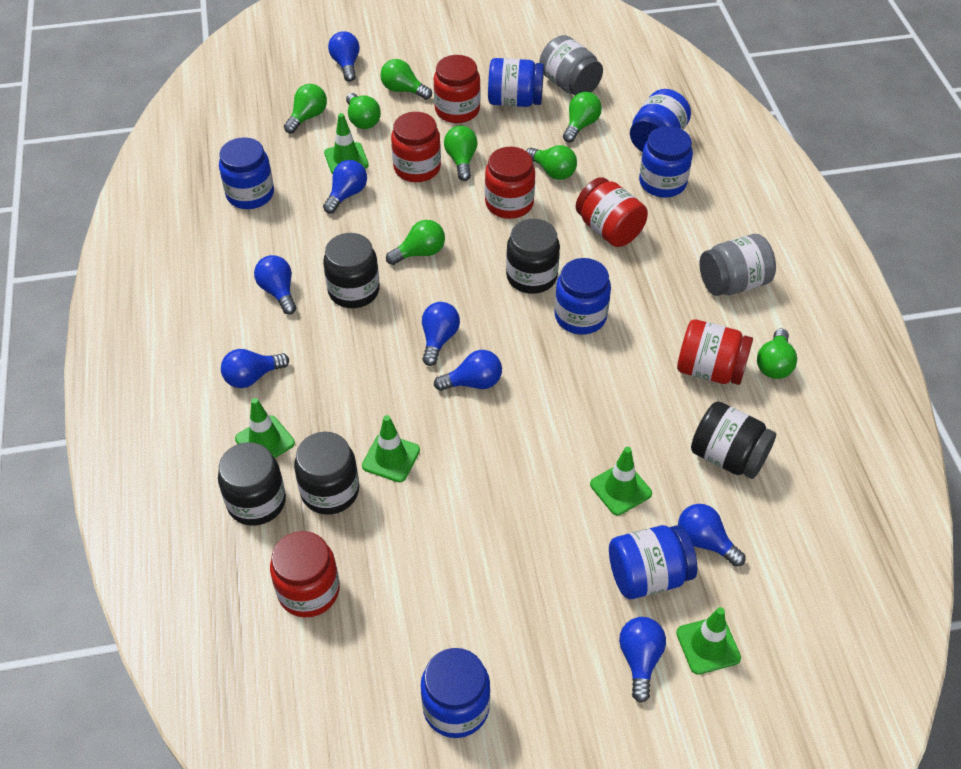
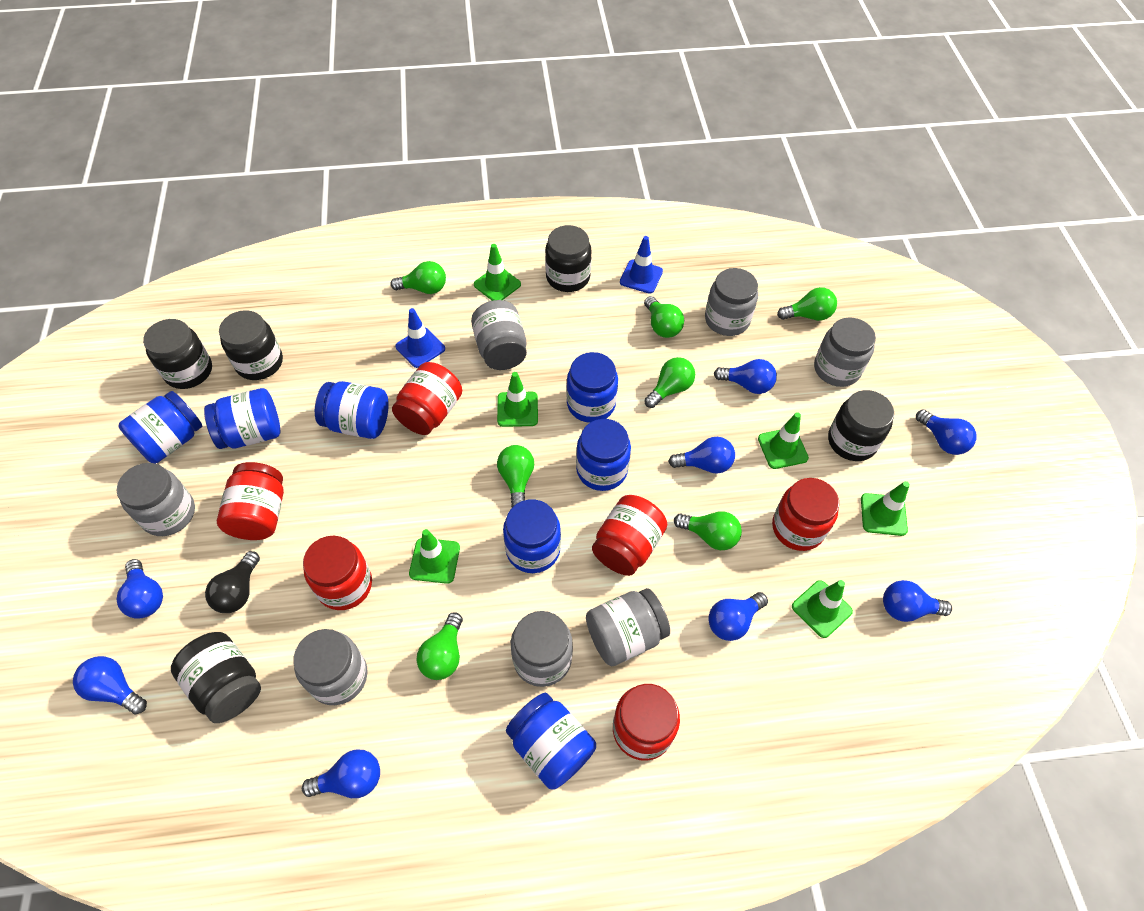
black light bulb: 0 -> 1
blue traffic cone: 0 -> 2
green light bulb: 8 -> 7
green traffic cone: 5 -> 6
grey jar: 2 -> 7

